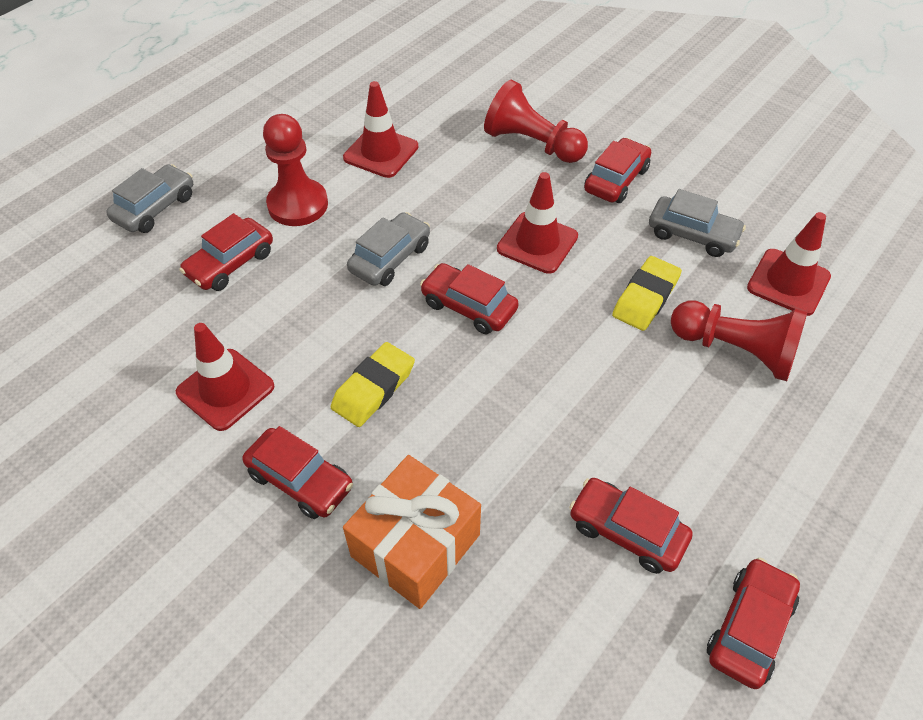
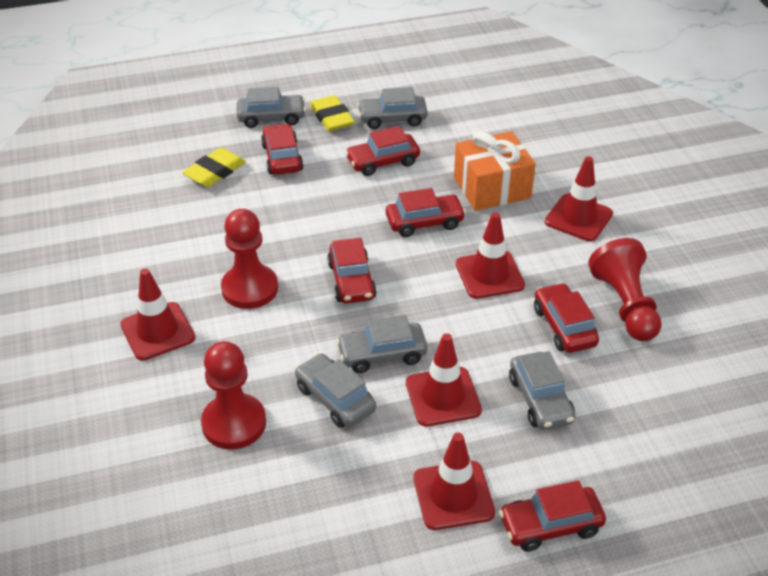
grey car: 3 -> 5
red traffic cone: 4 -> 5

